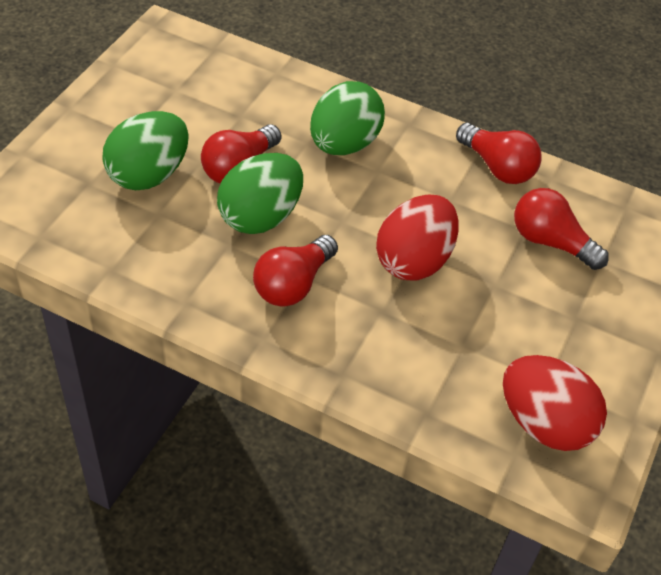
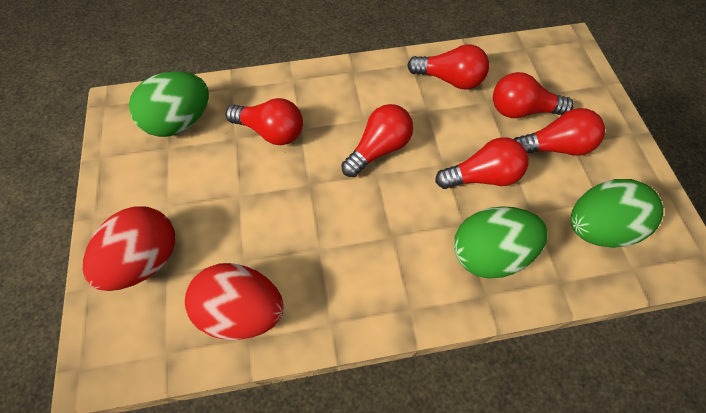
red light bulb: 4 -> 6

